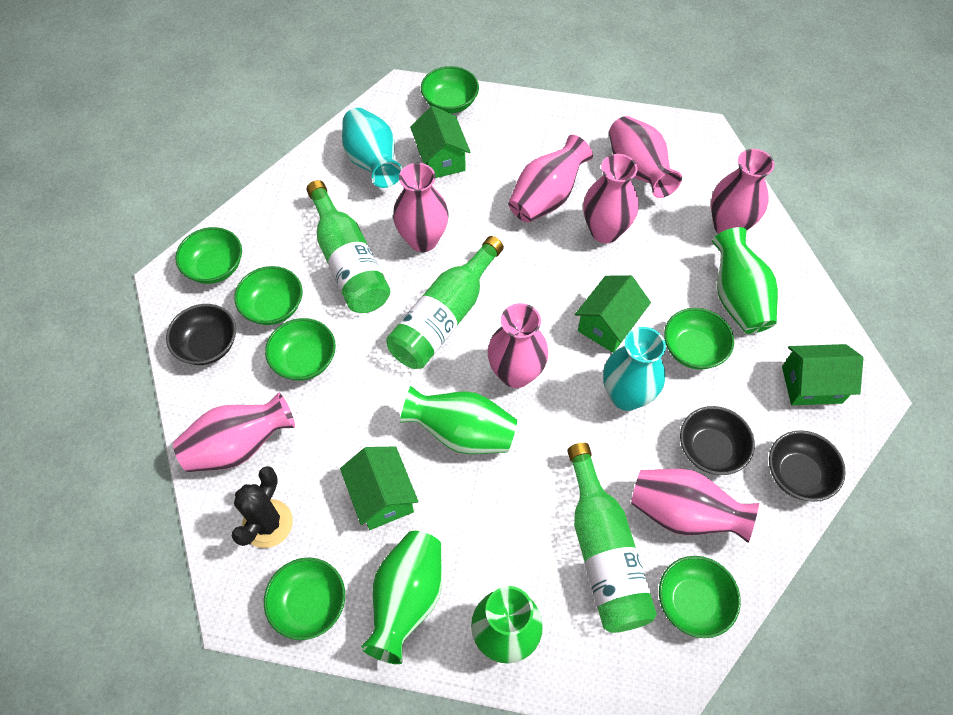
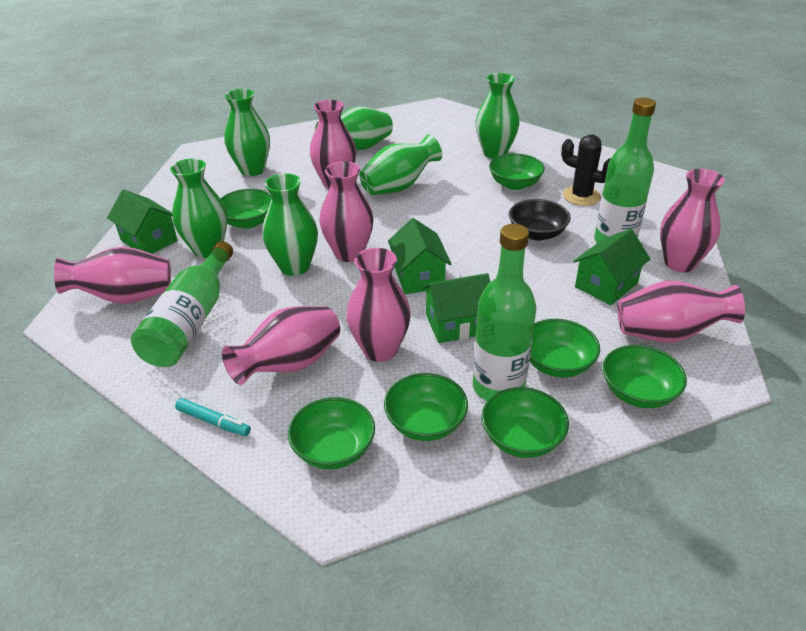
black bowl: 3 -> 1
green vase: 4 -> 6
pink vase: 8 -> 7
turquoise marker: 0 -> 1
turquoise vase: 2 -> 0

